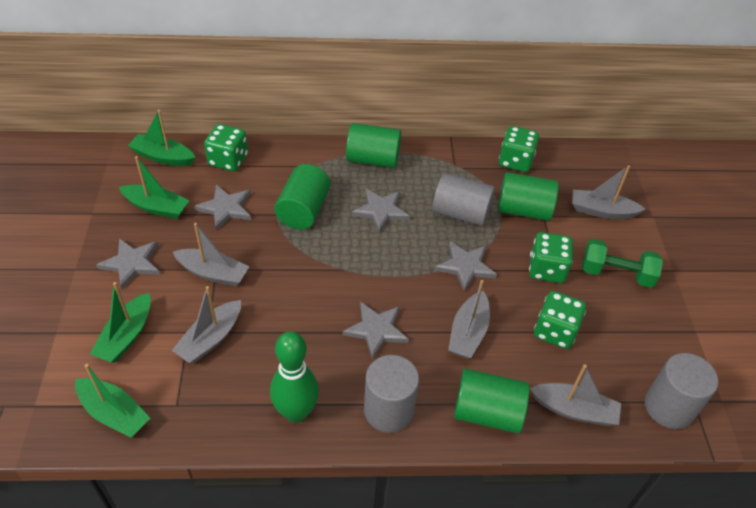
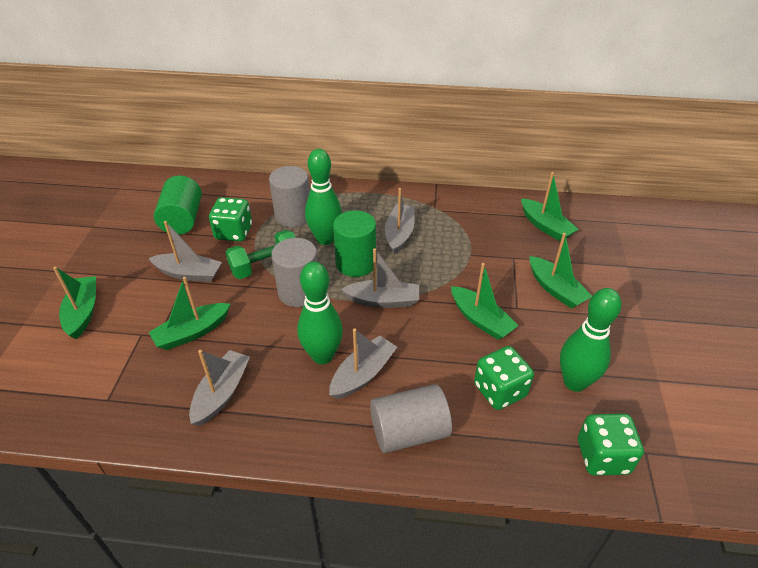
green boat: 4 -> 5
green bowling pin: 1 -> 3
green cylinder: 4 -> 2
green dice: 4 -> 3
grey star: 5 -> 0

